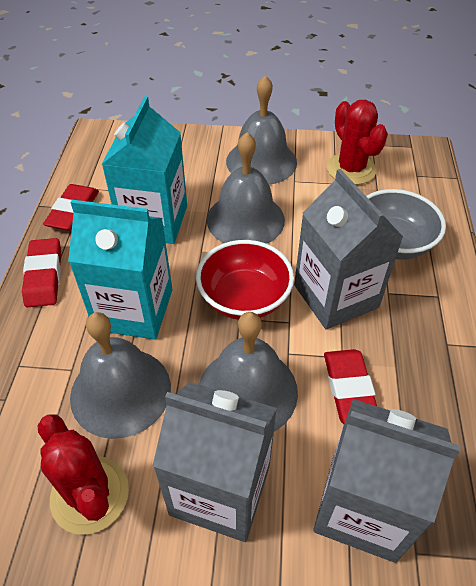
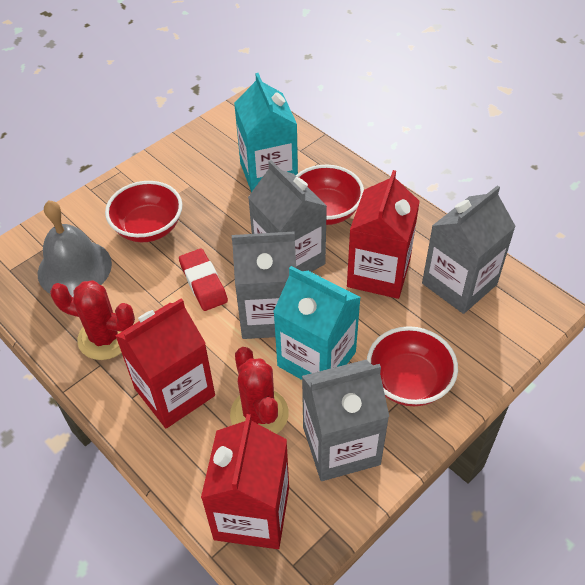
grey bell: 4 -> 1
grey bowl: 1 -> 0
grey carton: 3 -> 4
red bowl: 1 -> 3
red carton: 0 -> 3
red eraser: 3 -> 1

